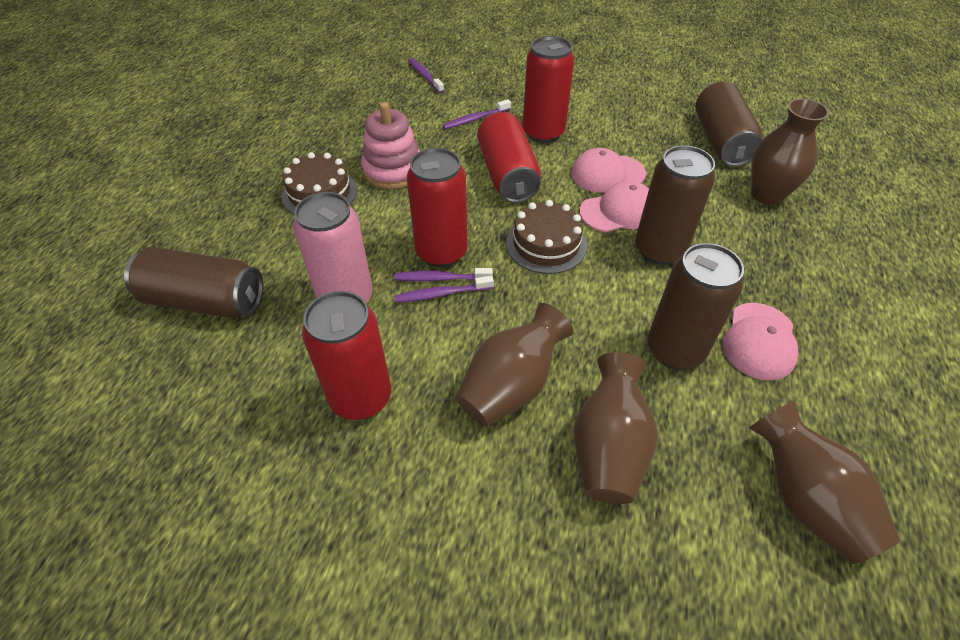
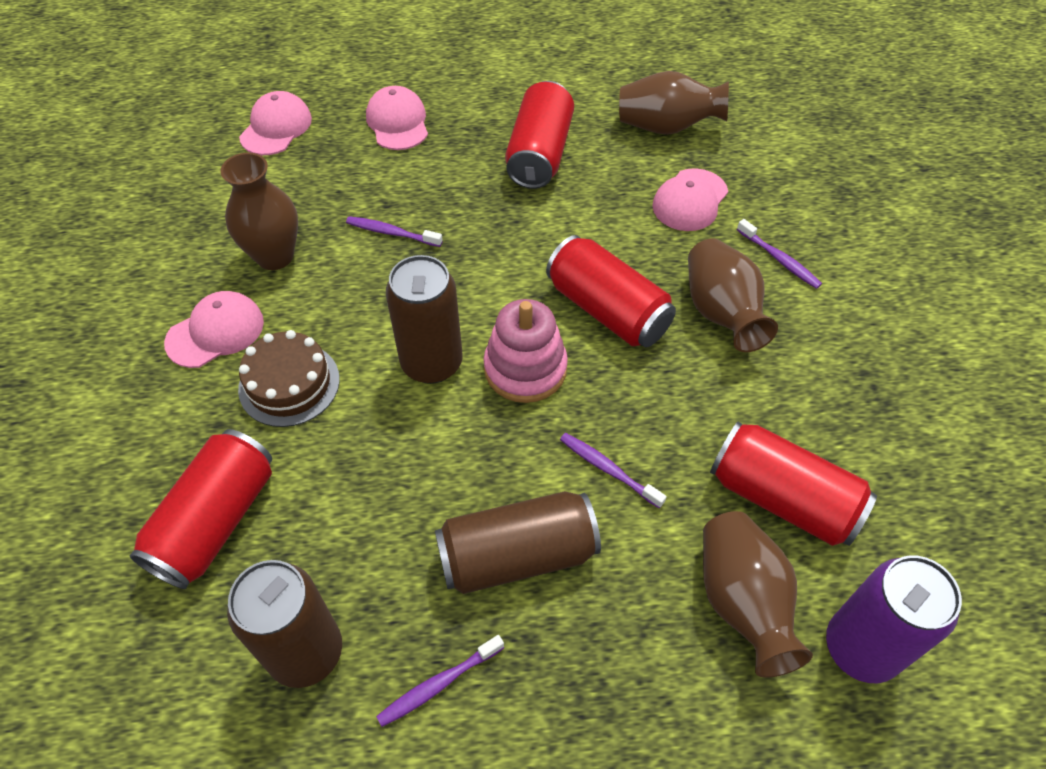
brown cake: 2 -> 1
brown can: 4 -> 3
pink can: 1 -> 0
pink cap: 3 -> 4
purple can: 0 -> 1

